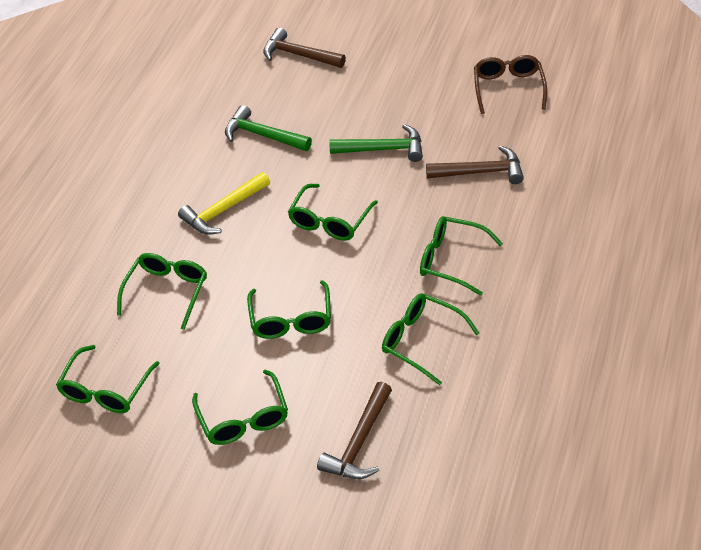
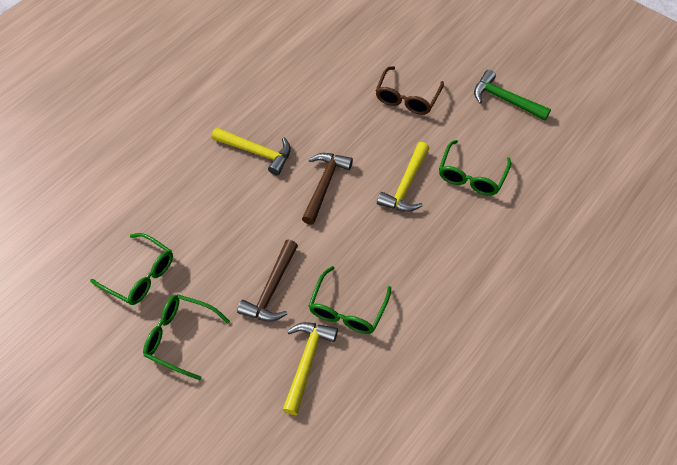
brown hammer: 3 -> 2
green glasses: 7 -> 4
green hammer: 2 -> 1
yellow hammer: 1 -> 3

